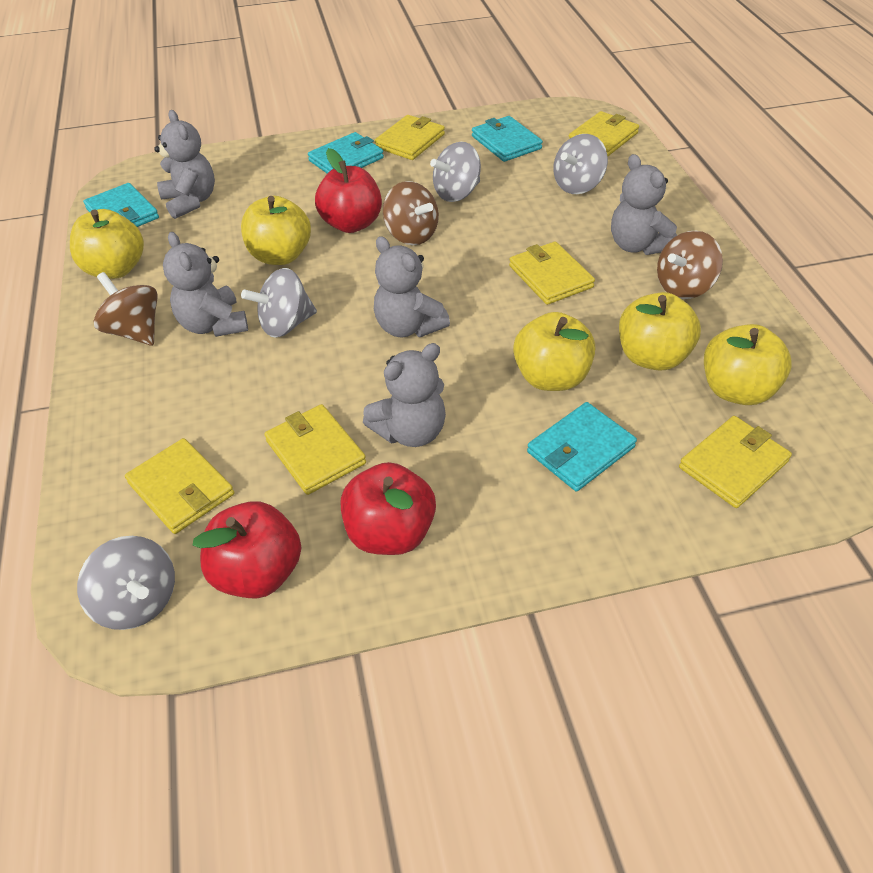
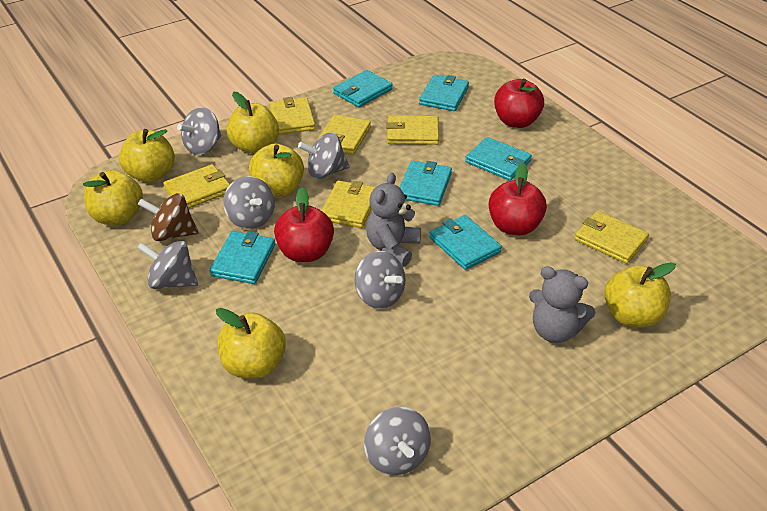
brown spinning top: 3 -> 1
grey spinning top: 4 -> 6
grey teddy bear: 5 -> 2
turquoise wallet: 4 -> 6
yellow apple: 5 -> 6

